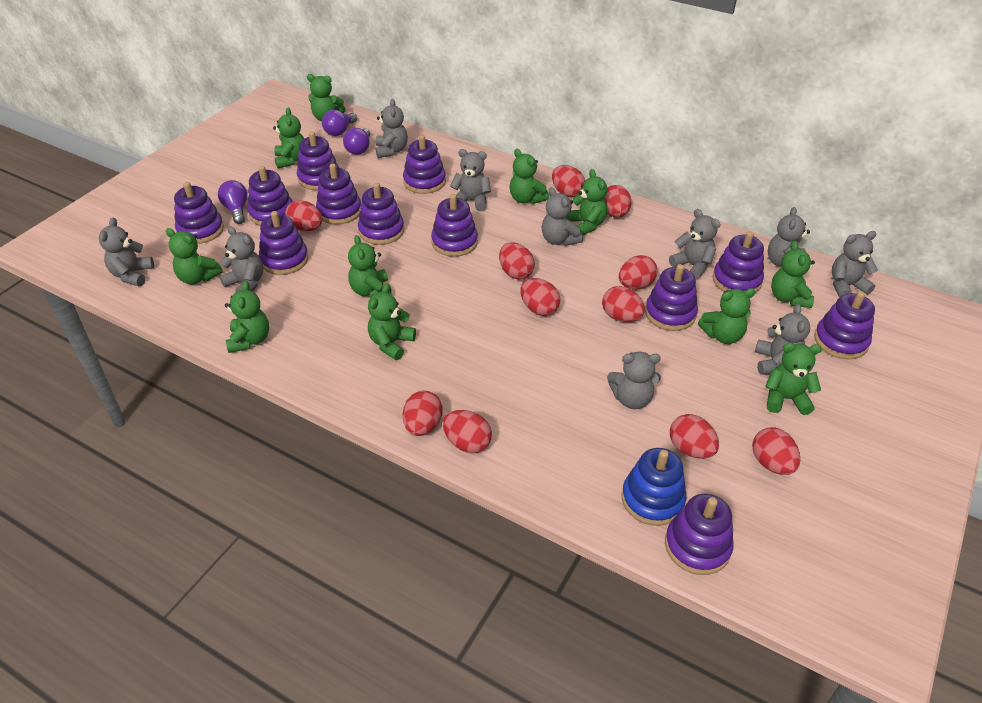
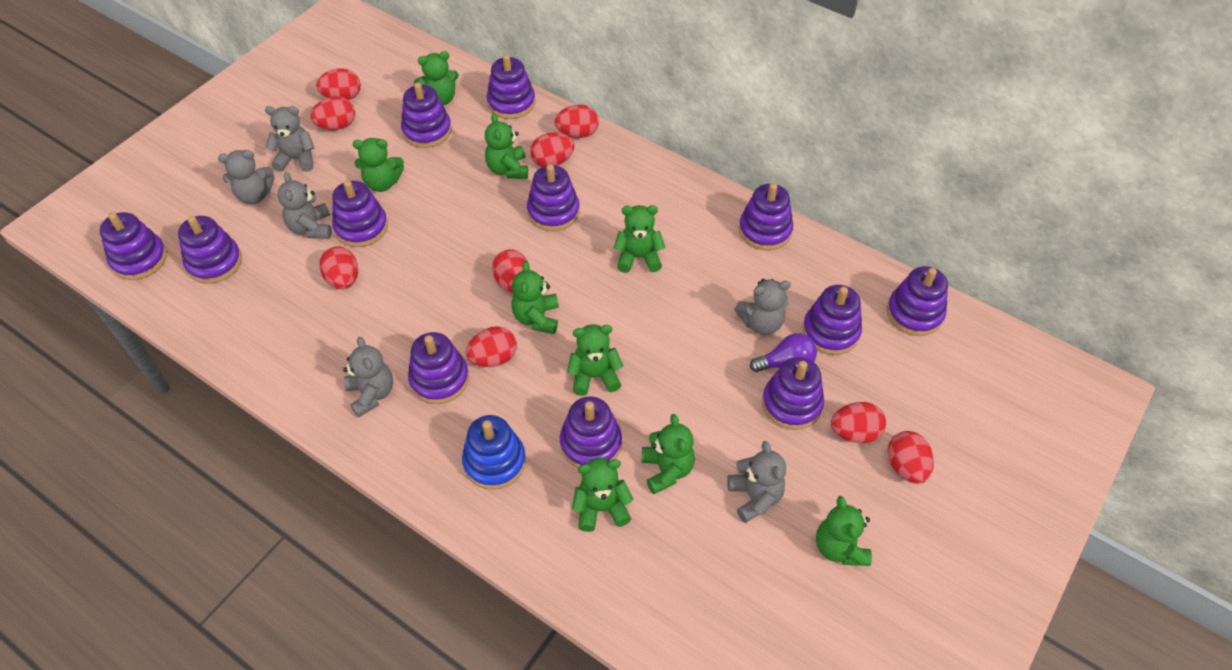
green teddy bear: 11 -> 9
grey teddy bear: 10 -> 6
purple light bulb: 3 -> 1
red egg: 11 -> 9

